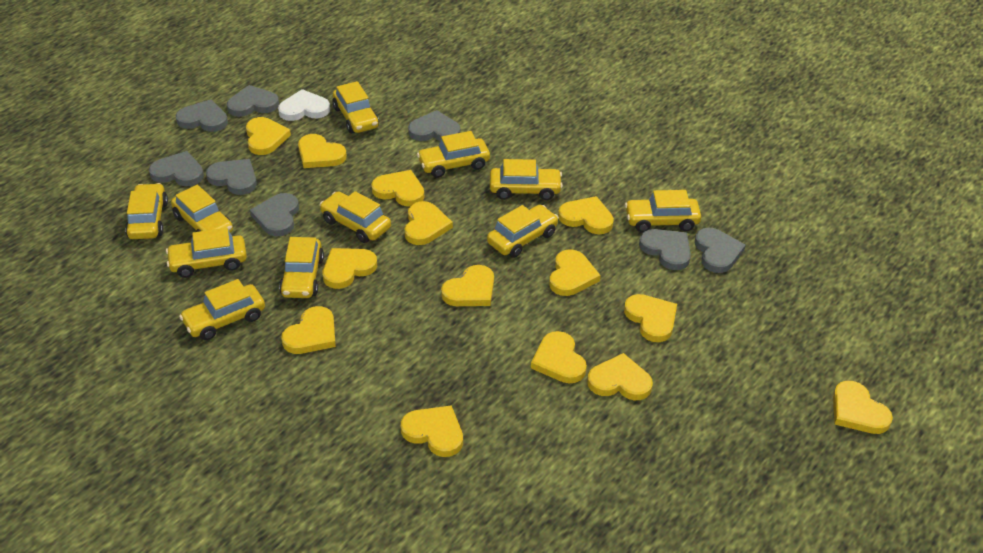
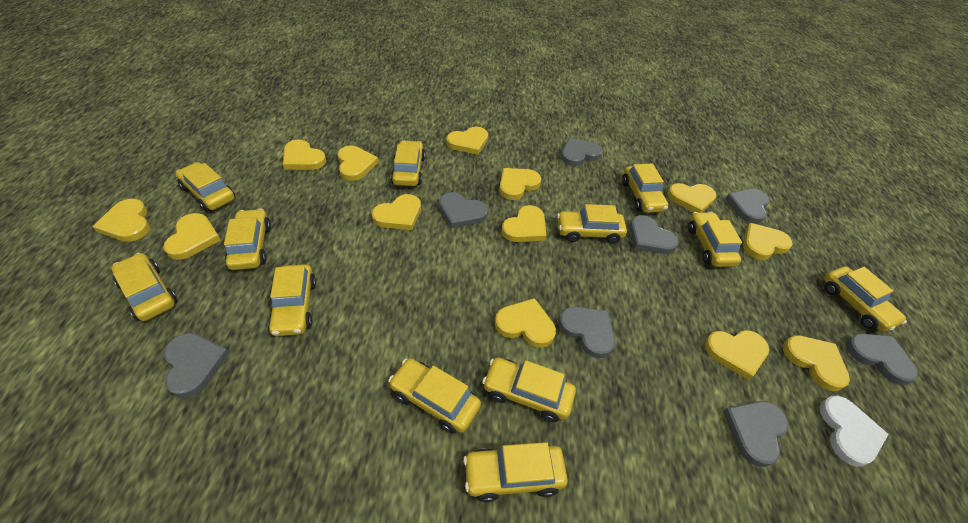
yellow car: 11 -> 12
yellow heart: 14 -> 13

